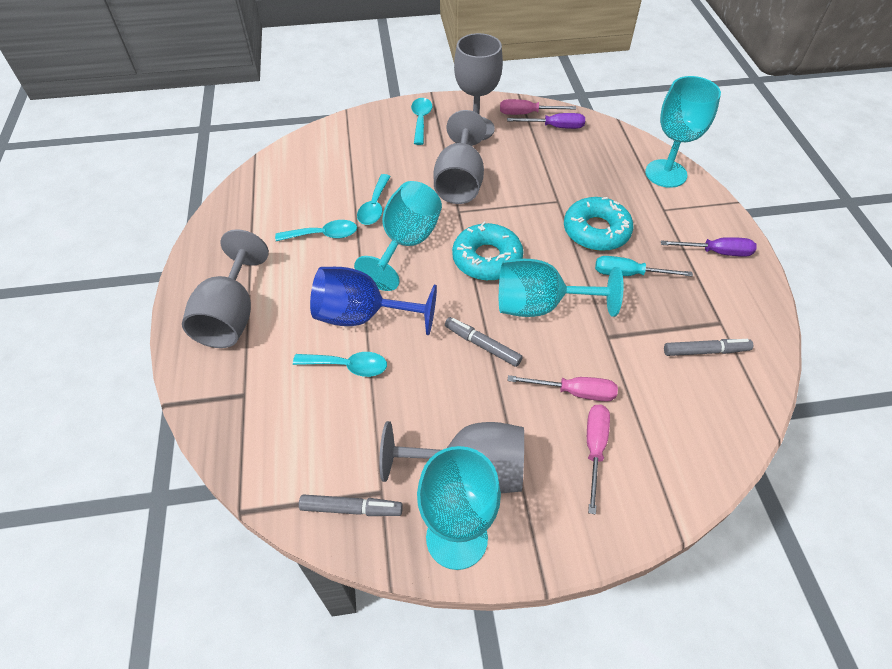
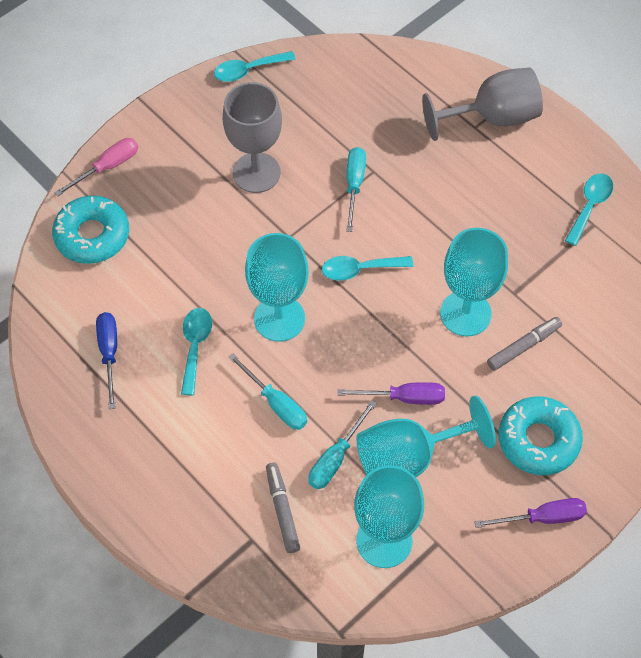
blue goblet: 1 -> 0
blue screwdriver: 0 -> 1
grey goblet: 4 -> 2
grey marker: 3 -> 2
pink screwdriver: 3 -> 1
turquoise screwdriver: 1 -> 3

